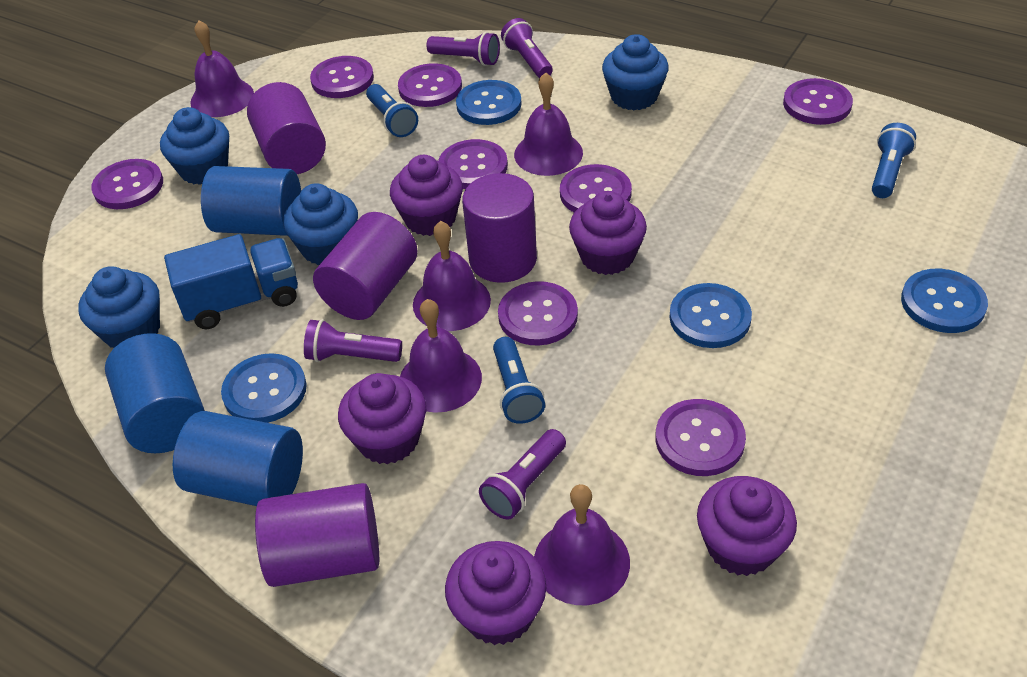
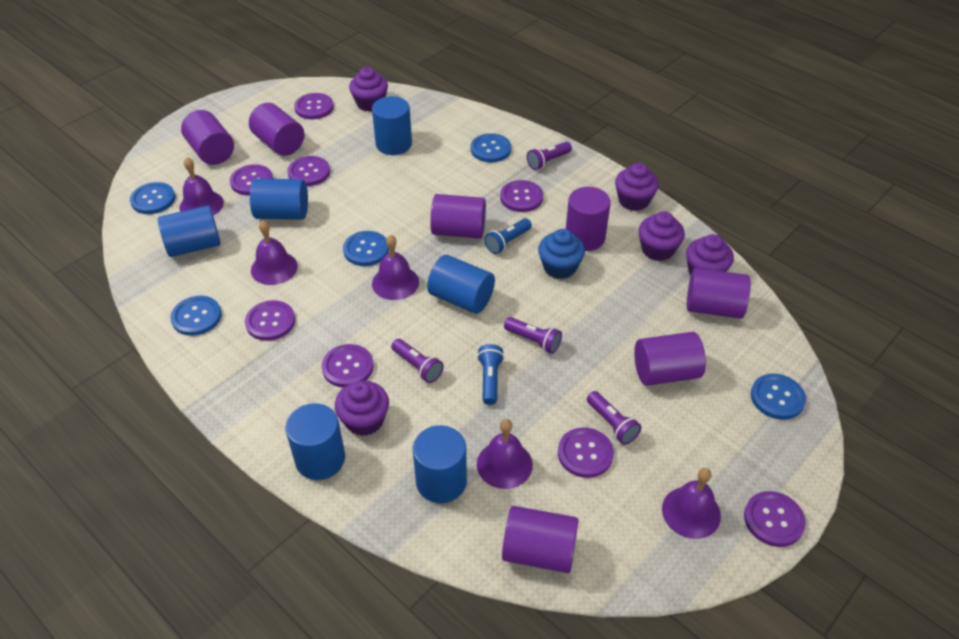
blue button: 4 -> 5
blue cupcake: 4 -> 1
blue cylinder: 3 -> 6
blue flashlight: 3 -> 2
blue truck: 1 -> 0
purple cylinder: 4 -> 7

